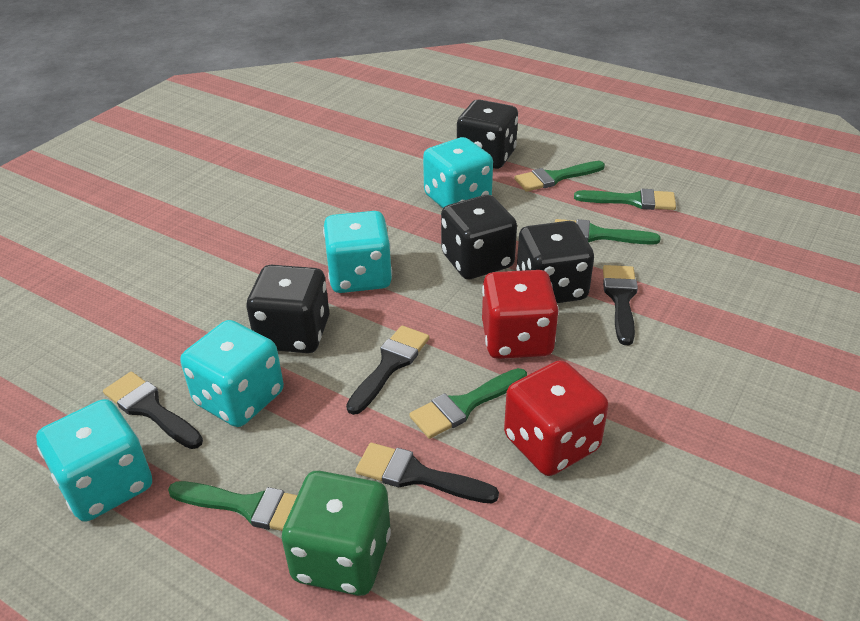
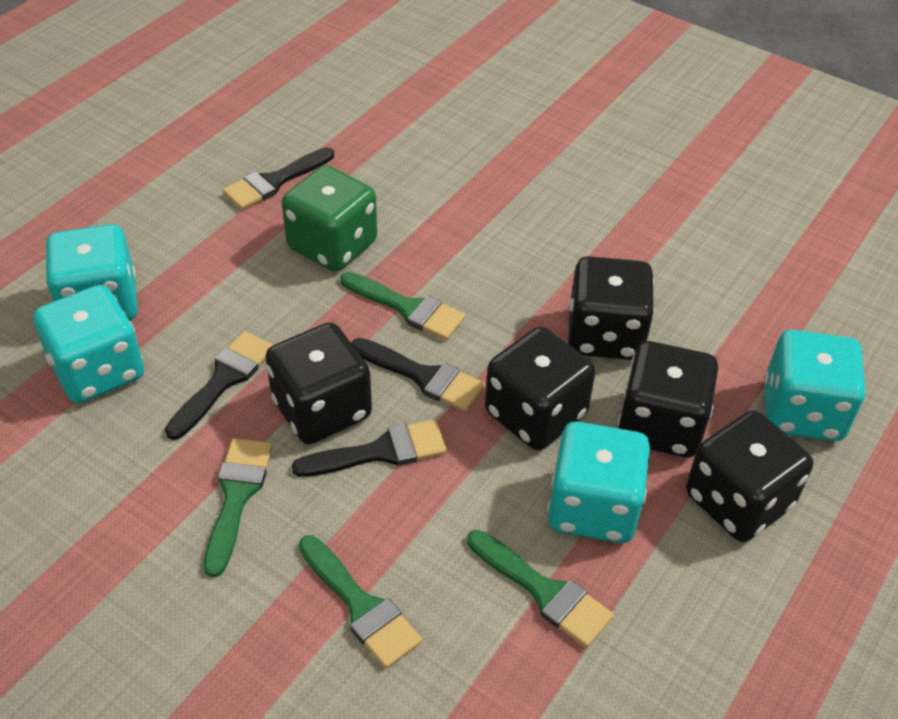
black dice: 4 -> 5
green brush: 5 -> 4
red dice: 2 -> 0

